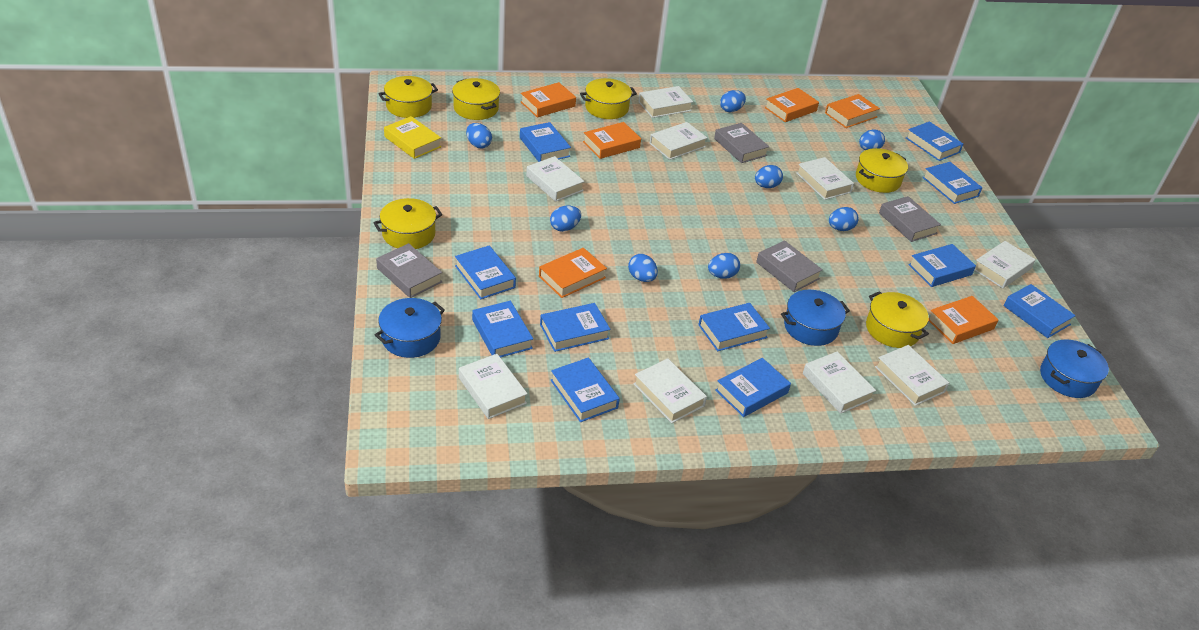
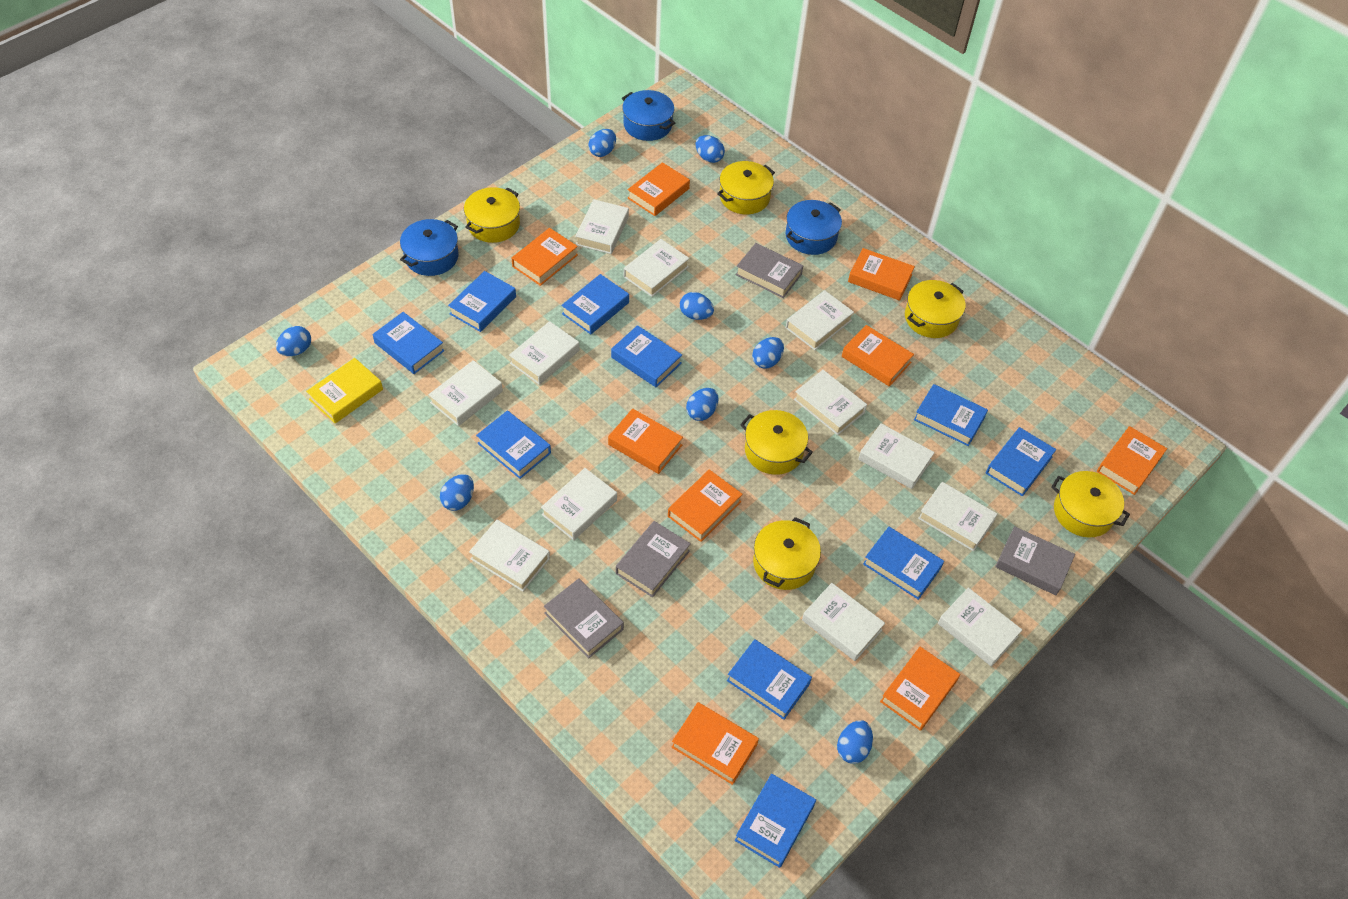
blue book: 11 -> 10
orange book: 6 -> 9
white book: 9 -> 12

